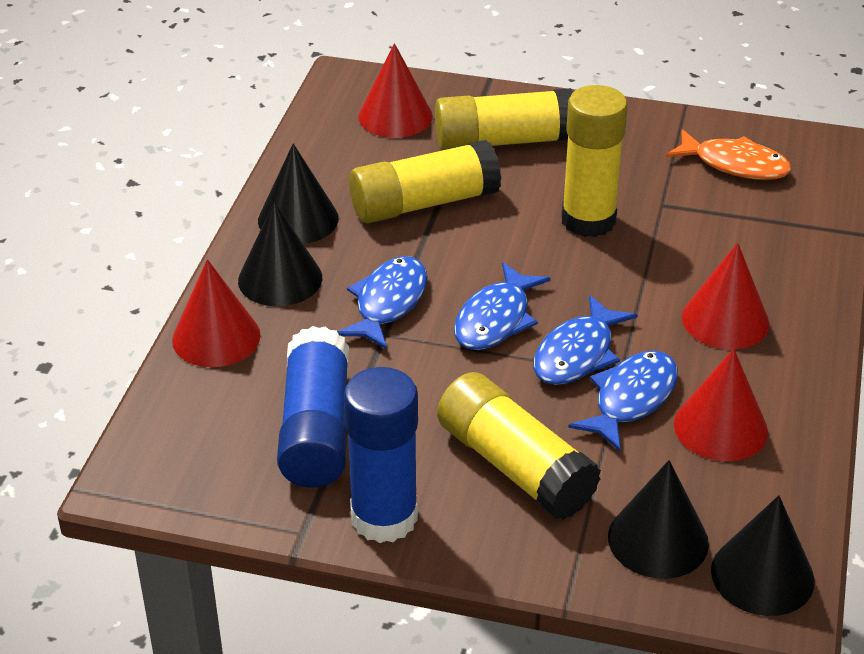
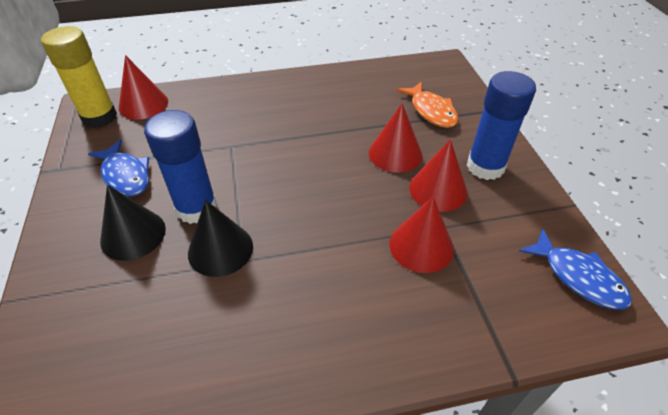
black cone: 4 -> 2
blue fish: 4 -> 2
yellow glue stick: 4 -> 1

